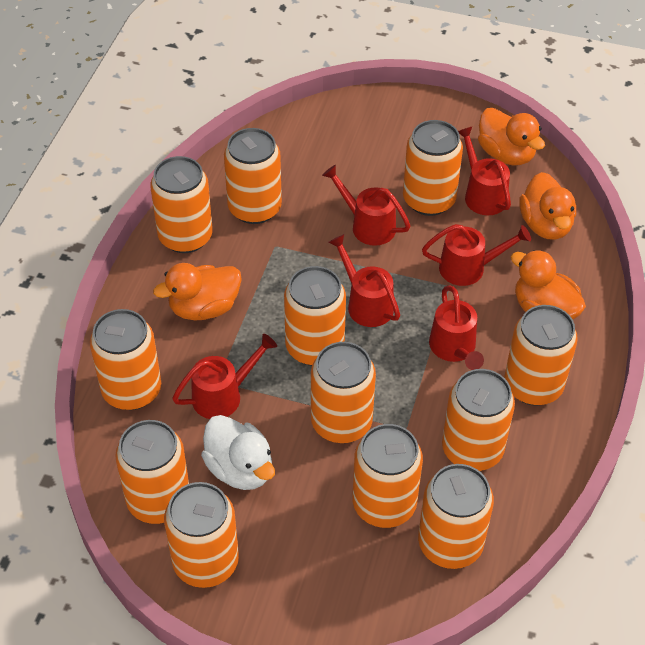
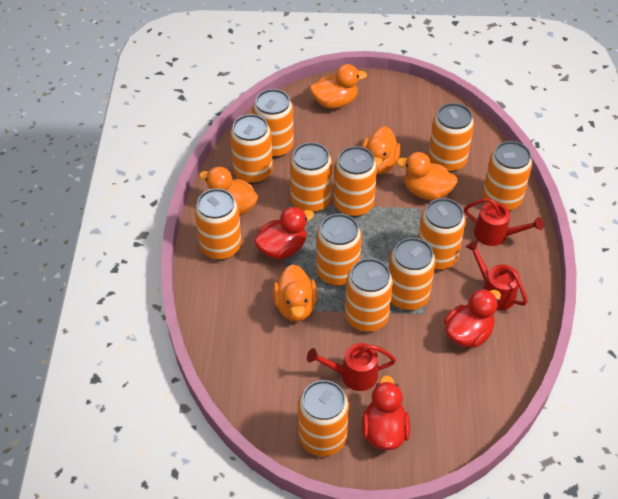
orange duck: 4 -> 5
red duck: 0 -> 3
red watering can: 6 -> 3
white duck: 1 -> 0

